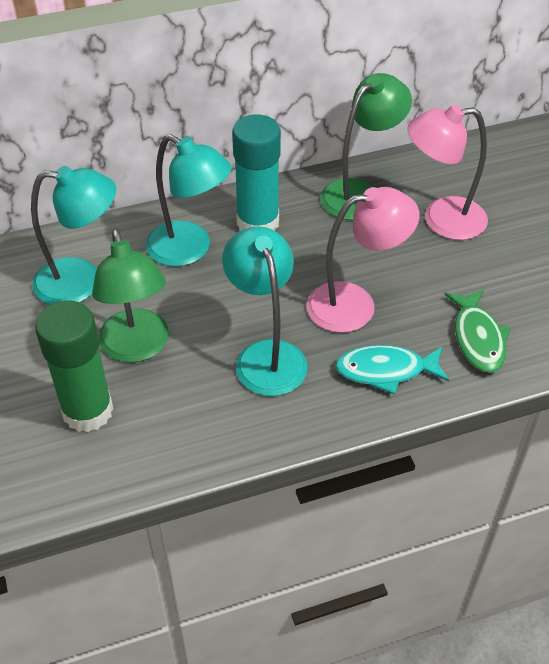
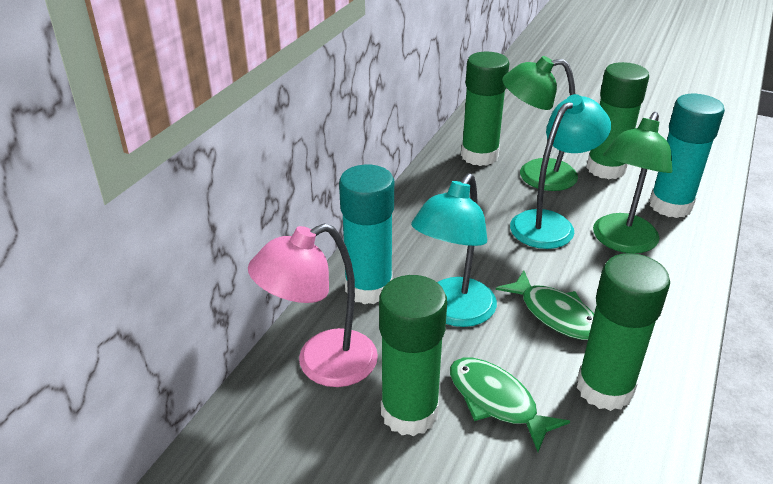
green fish: 1 -> 2
green glue stick: 1 -> 4
pink lamp: 2 -> 1
turquoise fish: 1 -> 0
turquoise glue stick: 1 -> 2
turquoise lamp: 3 -> 2

